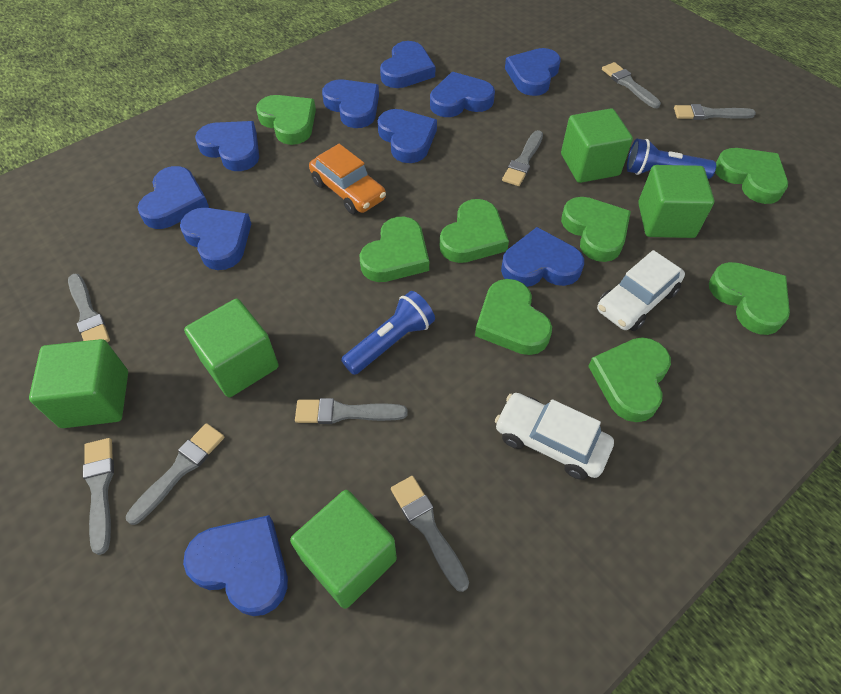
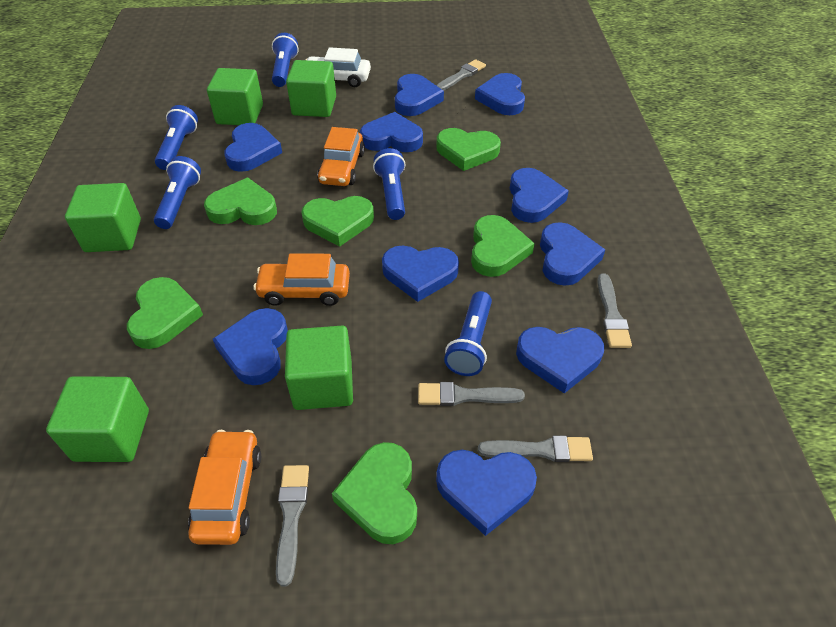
blue flashlight: 2 -> 5
green heart: 8 -> 6
grey brush: 8 -> 5
orange car: 1 -> 3
white car: 2 -> 1

